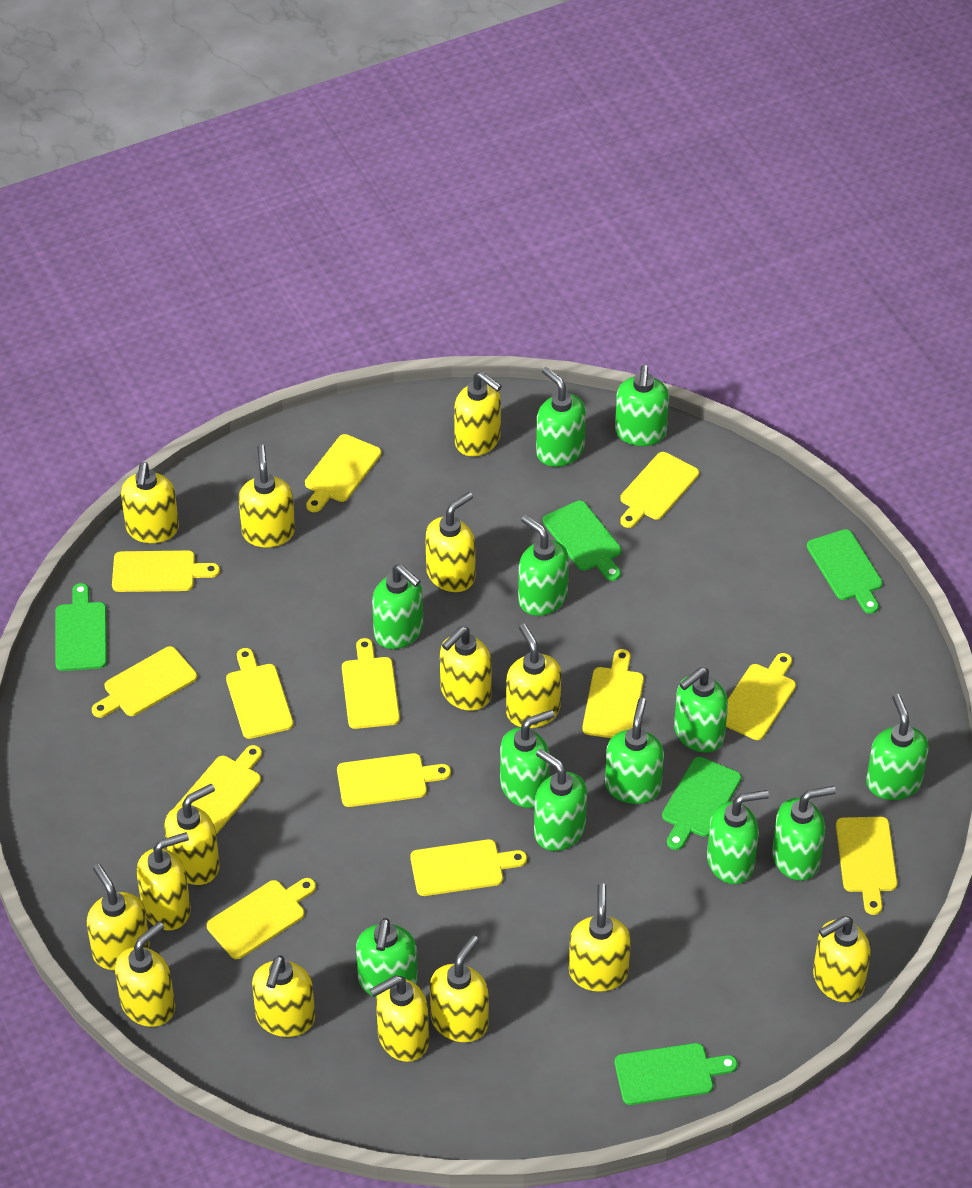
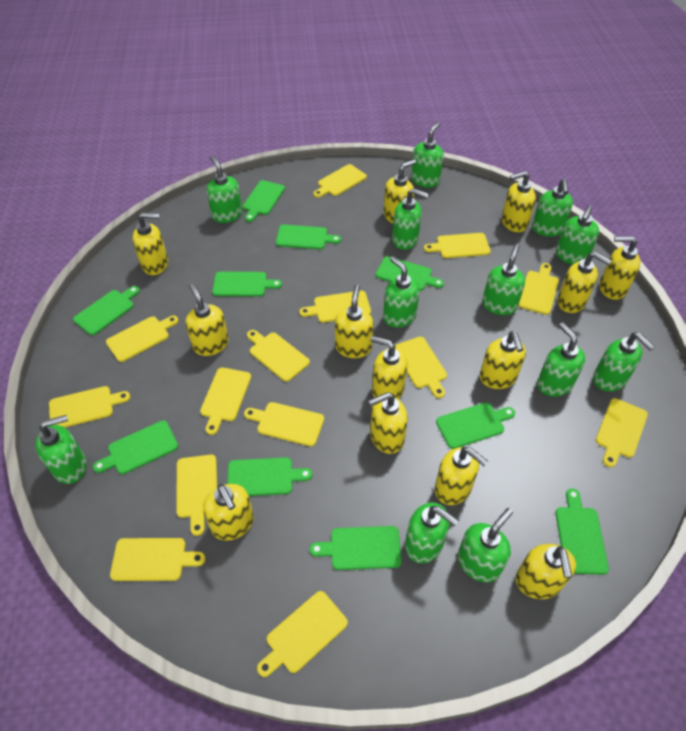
green cutting board: 5 -> 10
yellow cutting board: 13 -> 14
yellow soap dispenser: 15 -> 13

